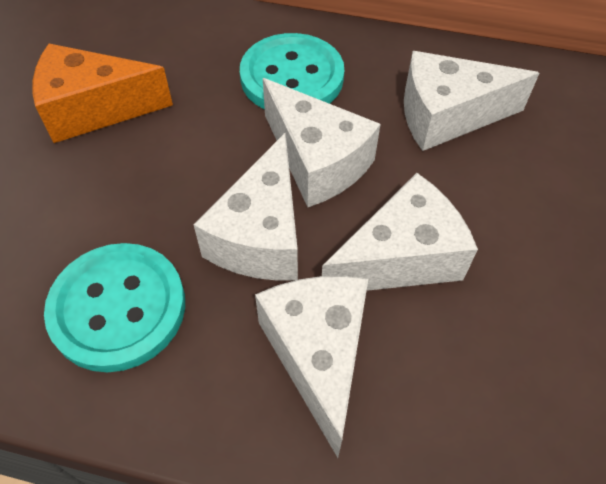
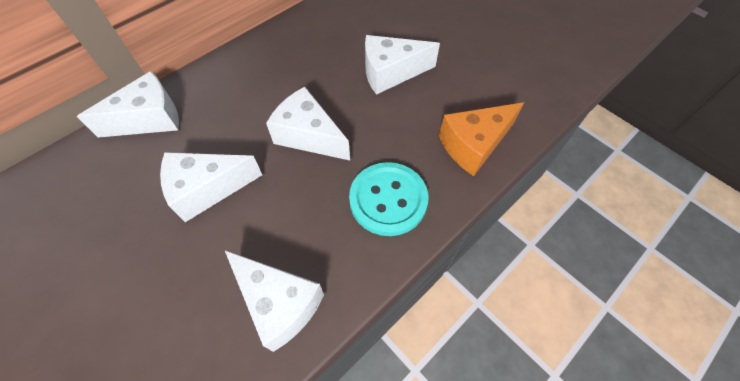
turquoise button: 2 -> 1

